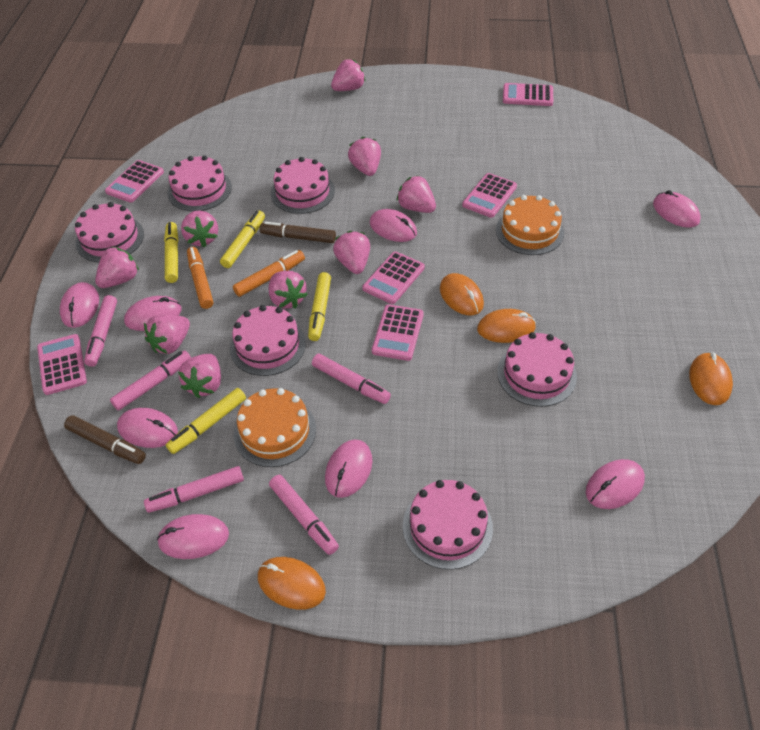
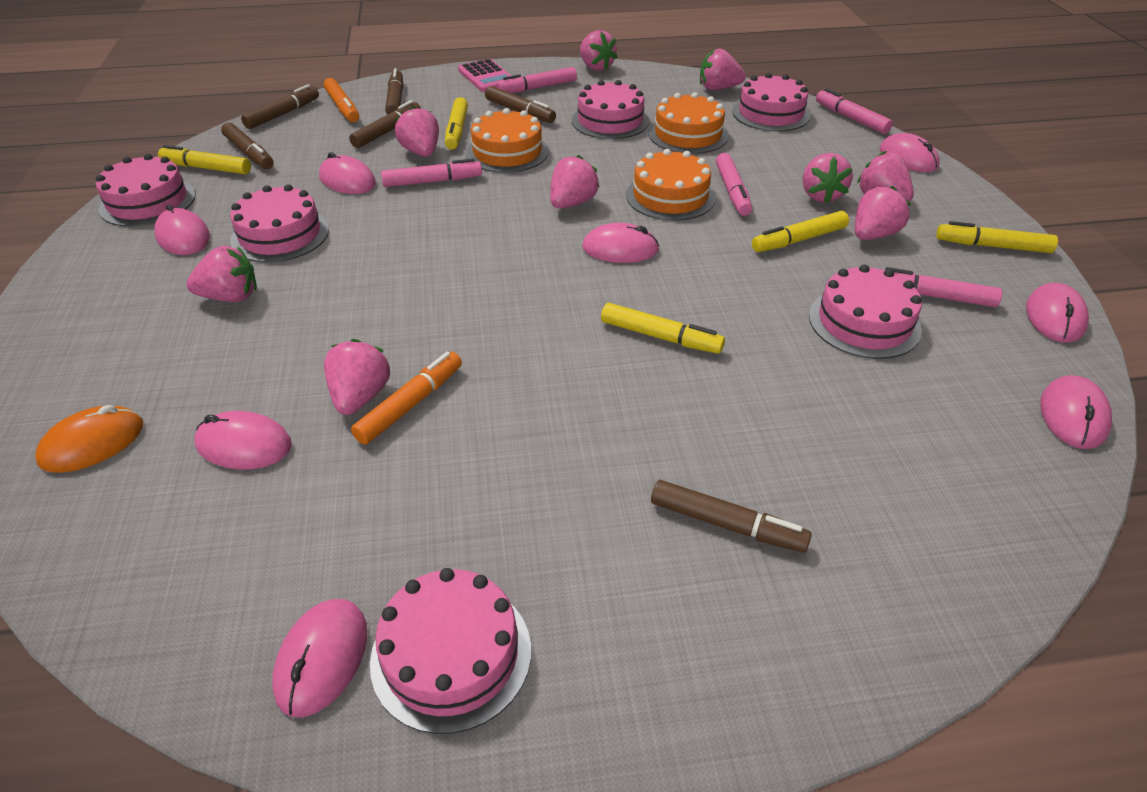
brown marker: 2 -> 6
orange cake: 2 -> 3
orange mouse: 4 -> 1
pink calculator: 6 -> 1
yellow marker: 4 -> 5

